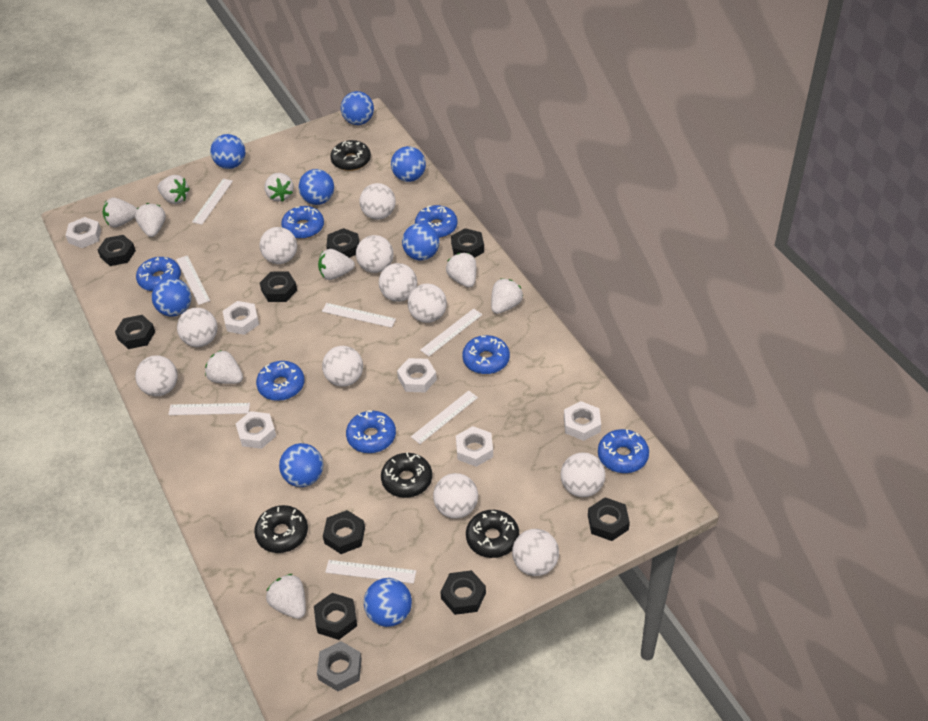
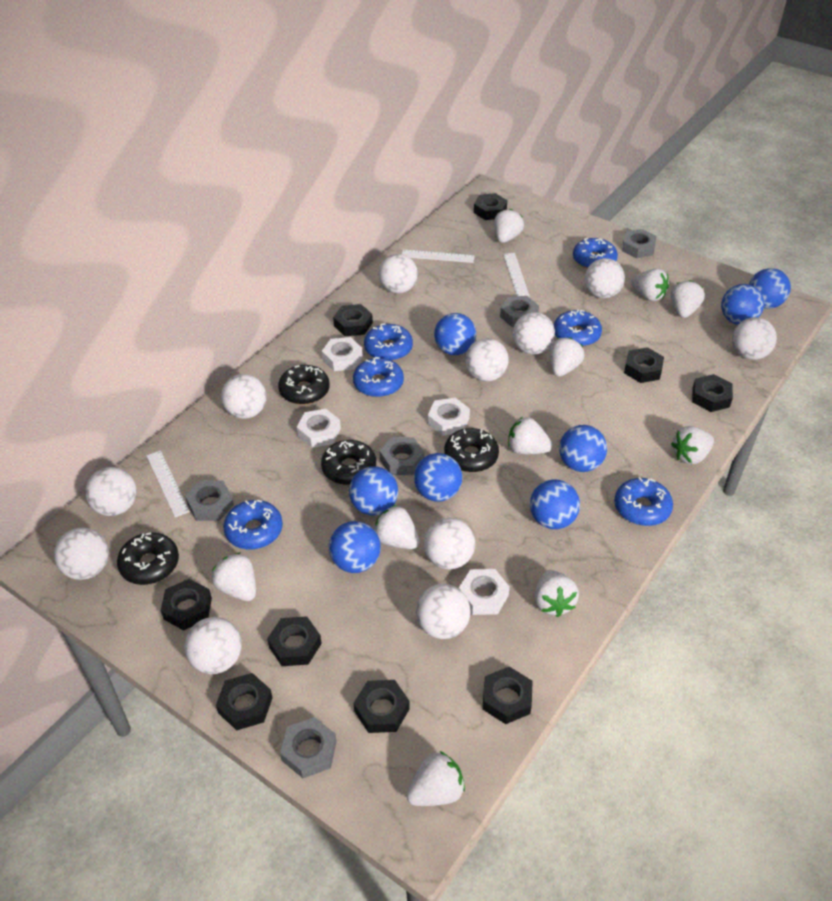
blue donut: 7 -> 6
grey nut: 1 -> 5
white nut: 6 -> 4
white ruler: 7 -> 3
white strawberry: 9 -> 10

